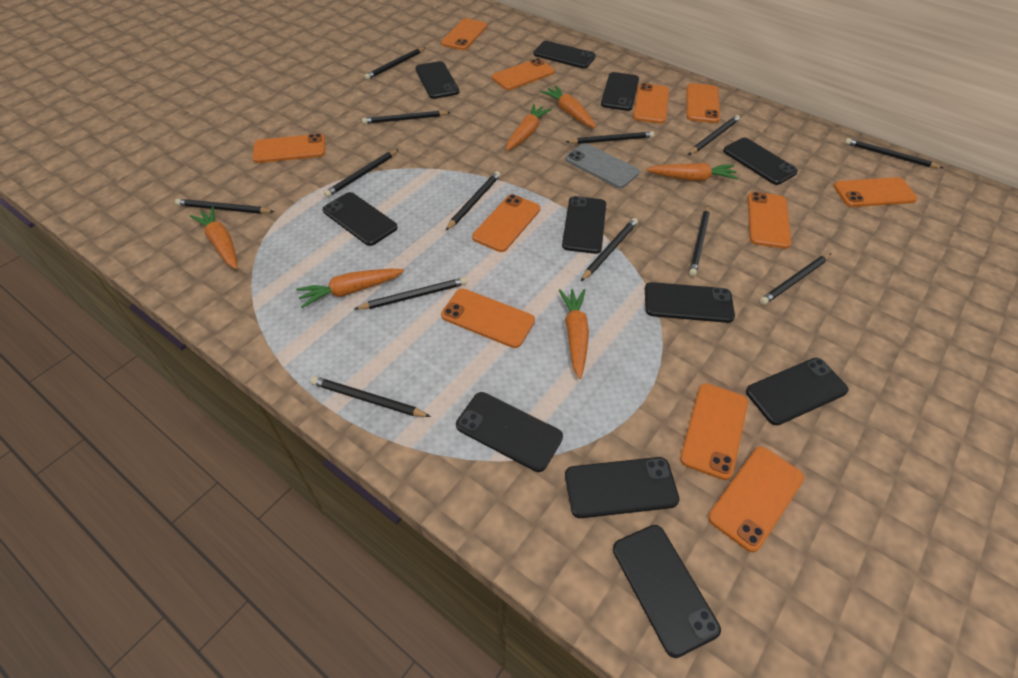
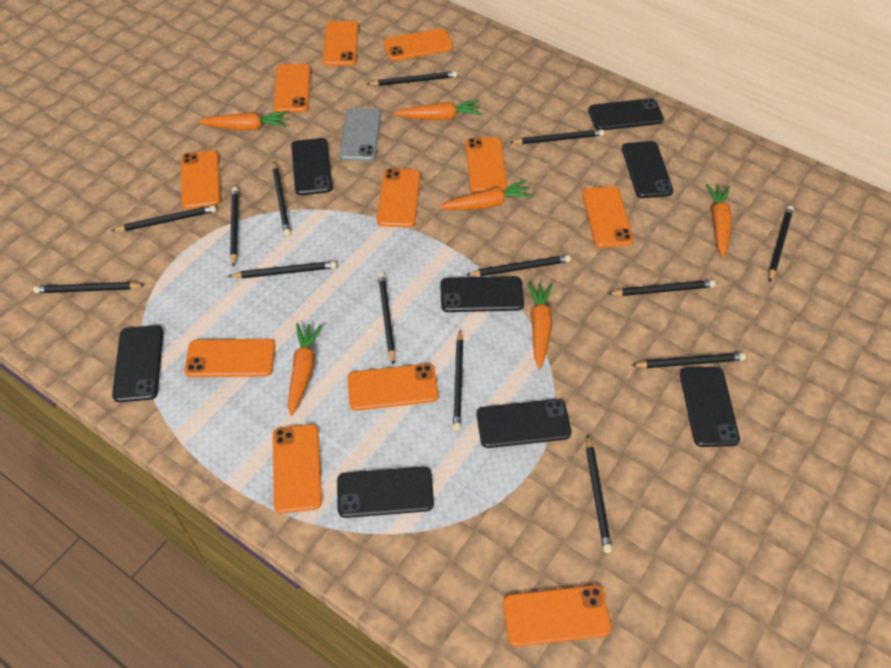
black pencil: 13 -> 14
black phone: 11 -> 8

